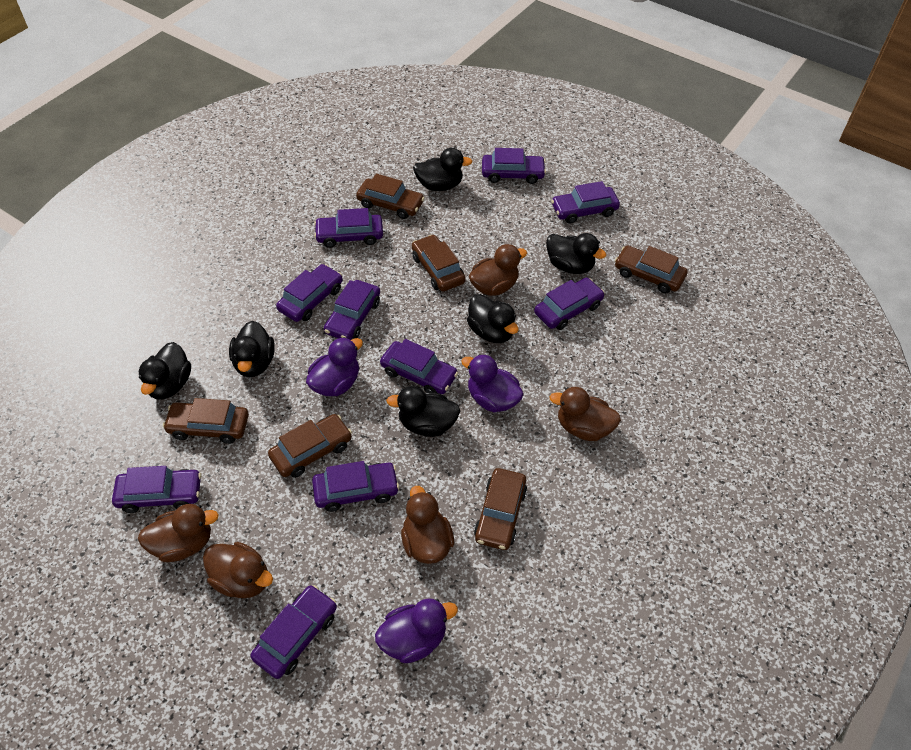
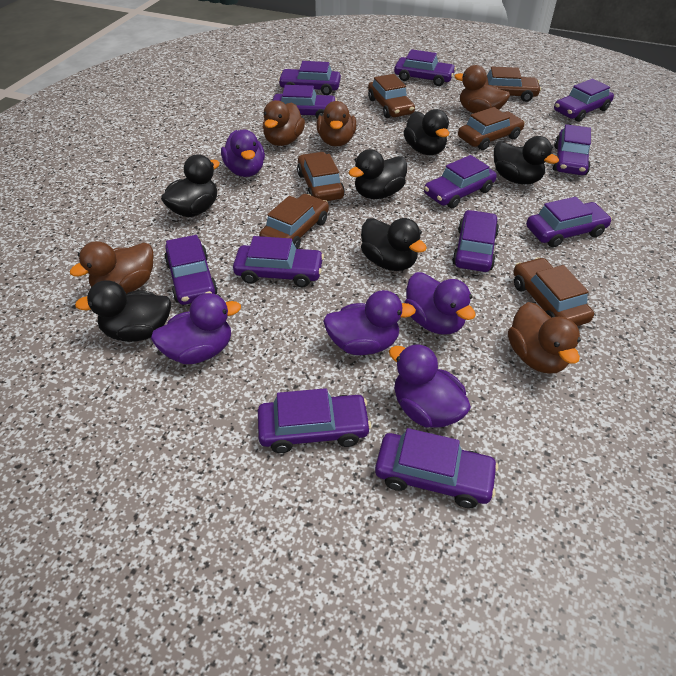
purple car: 10 -> 12
purple duck: 3 -> 5

